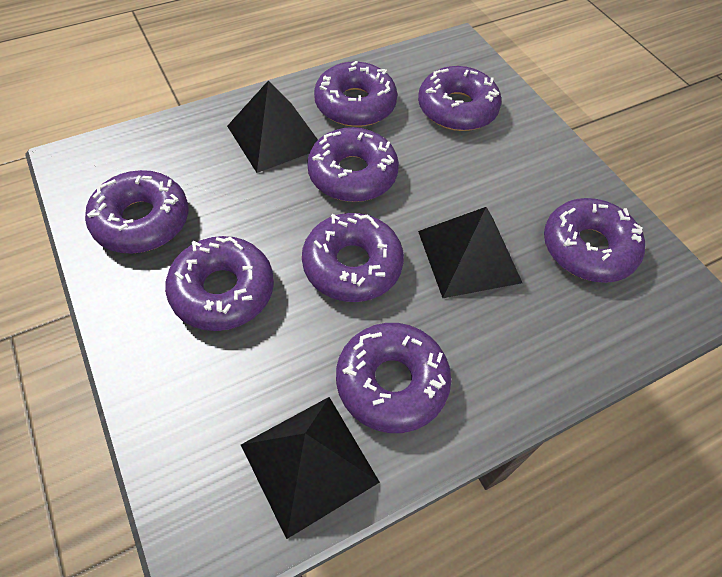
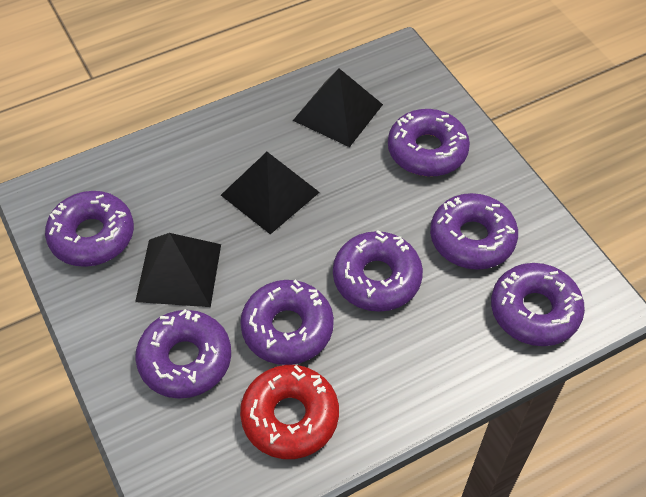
purple donut: 8 -> 7
red donut: 0 -> 1

